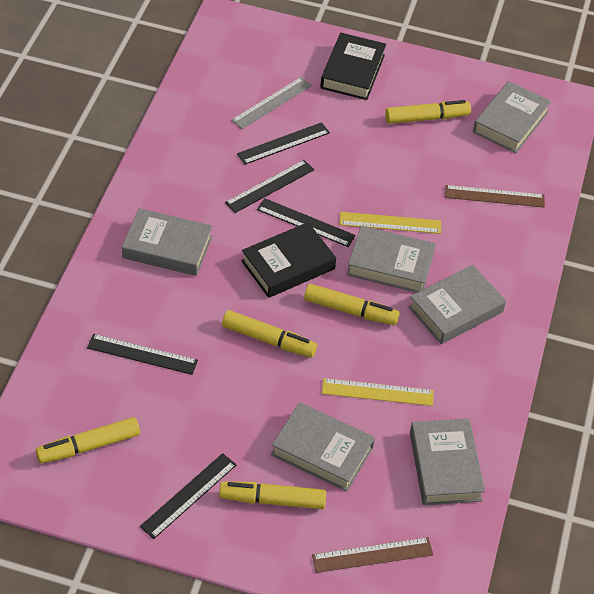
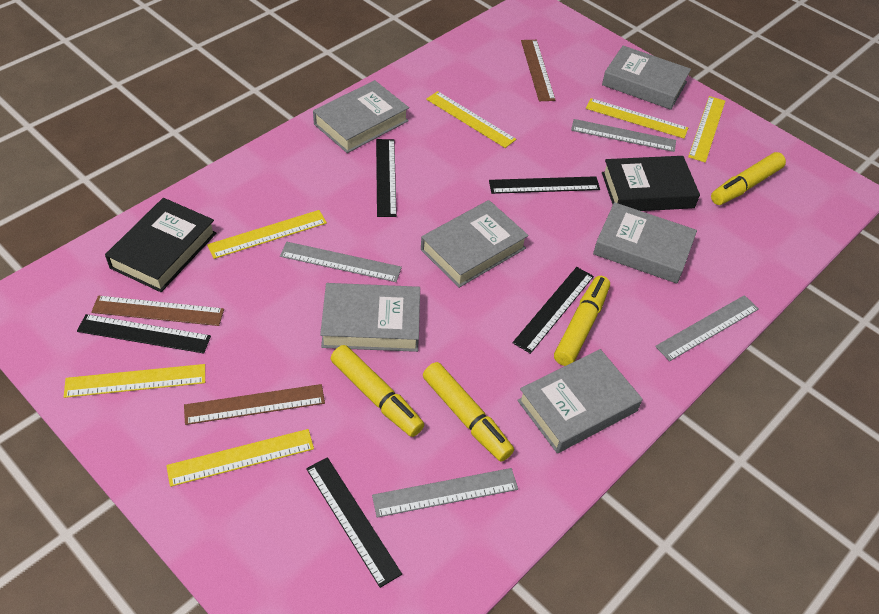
brown ruler: 2 -> 3
grey ruler: 1 -> 4
yellow marker: 5 -> 4
yellow ruler: 2 -> 6

